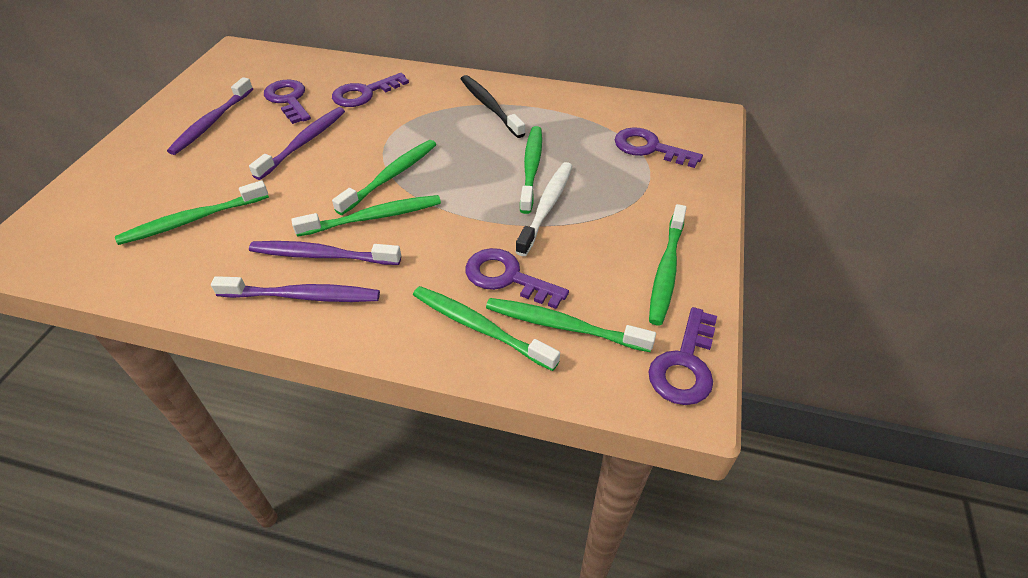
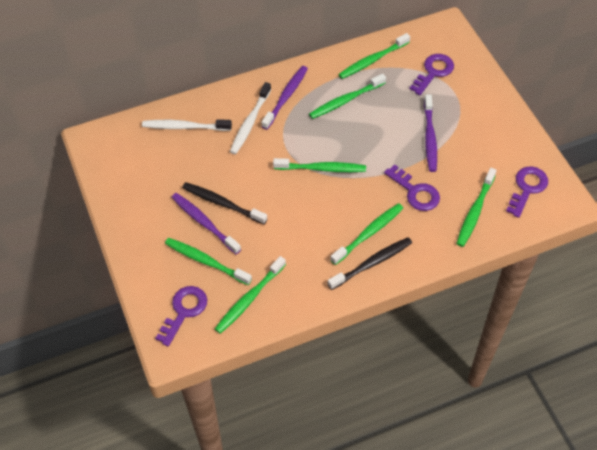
black toothbrush: 1 -> 2
purple key: 5 -> 4
purple toothbrush: 4 -> 3
white toothbrush: 1 -> 2

